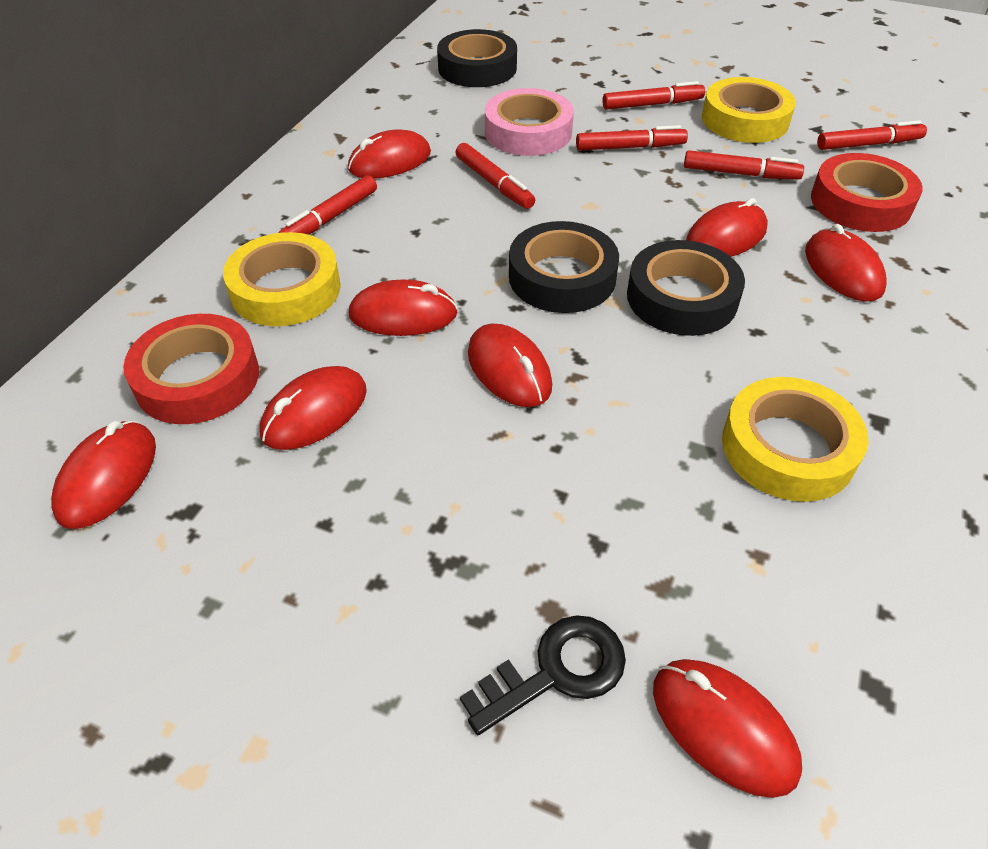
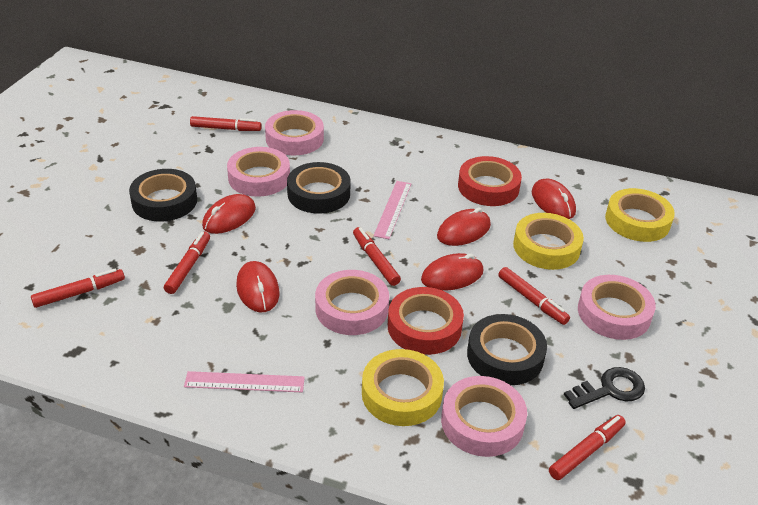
pink ruler: 0 -> 2
pink tape: 1 -> 5
red mouse: 8 -> 5

